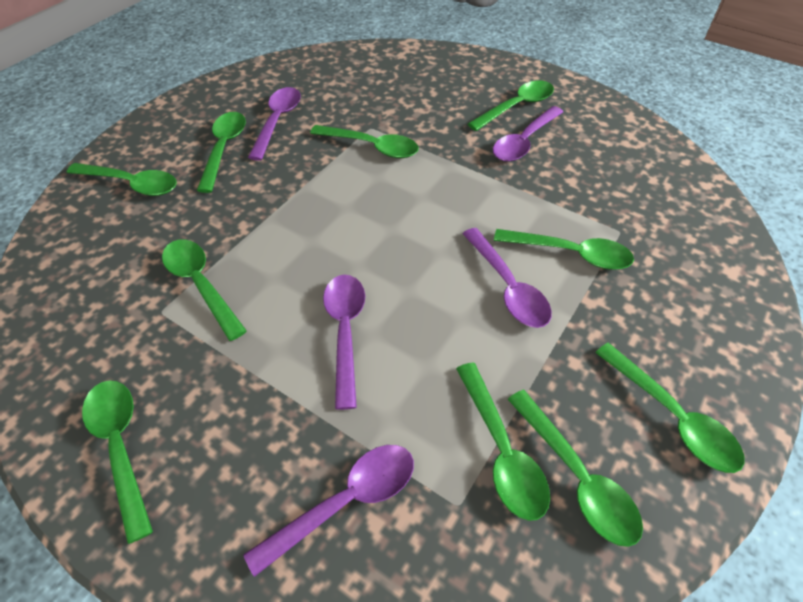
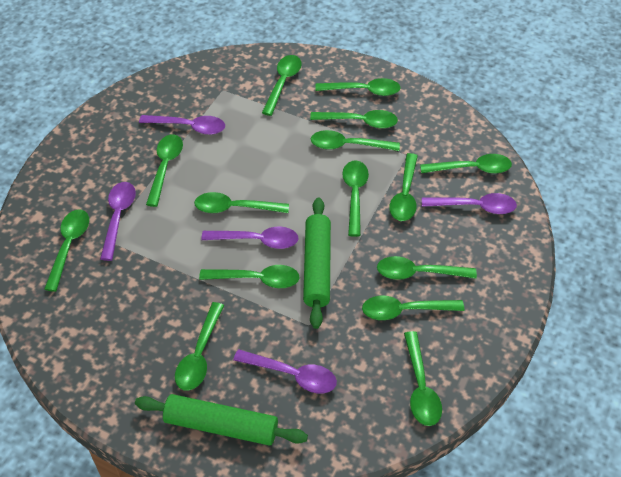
green rolling pin: 0 -> 2
green spoon: 10 -> 15

